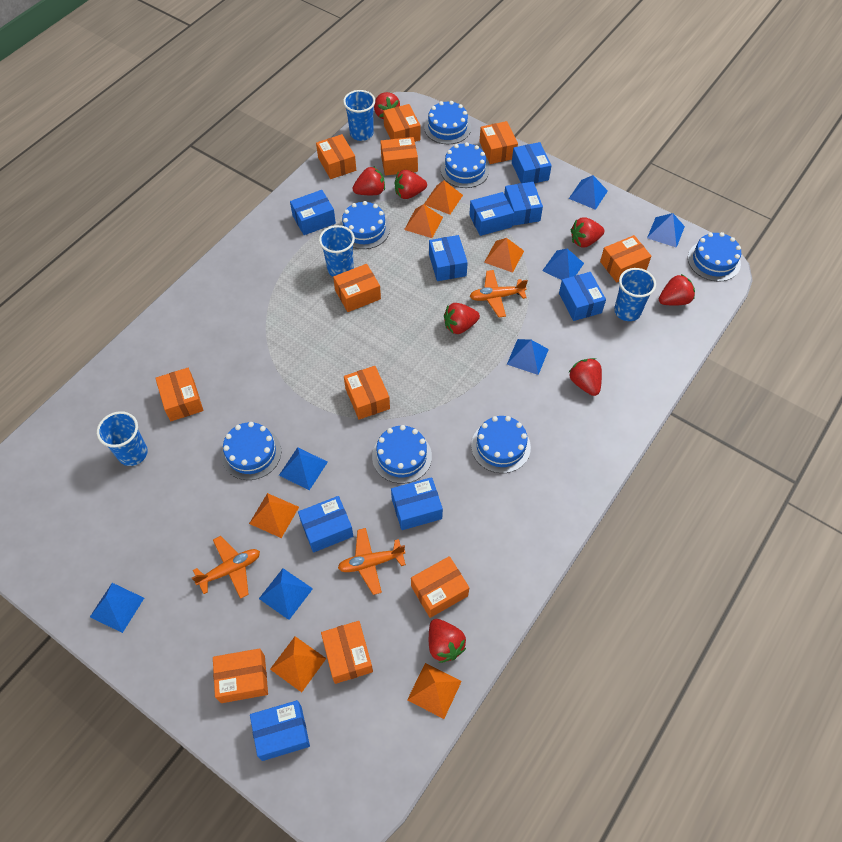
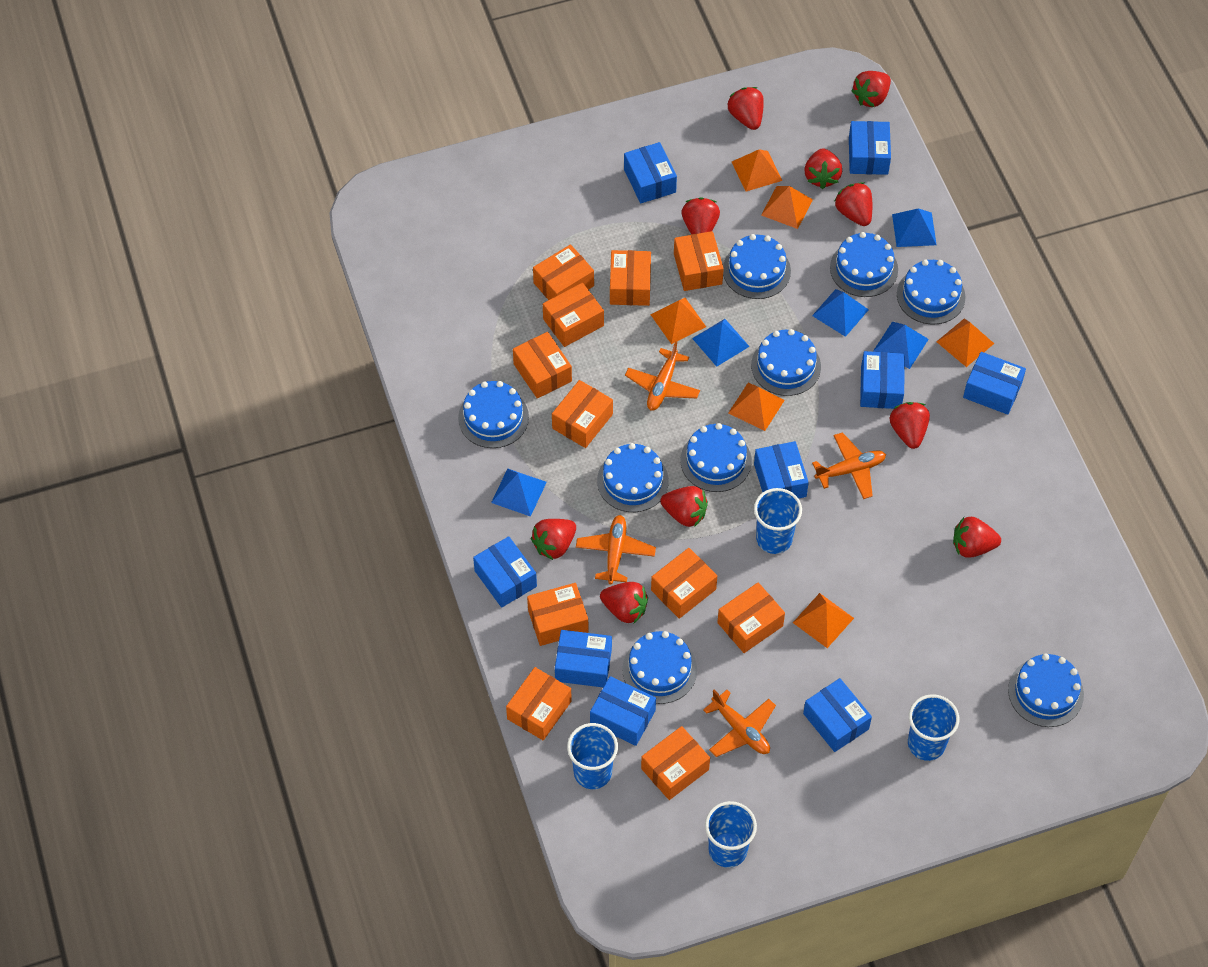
blue cake: 7 -> 9
blue pyramid: 7 -> 5
orange plane: 3 -> 4
red strawberry: 8 -> 10

